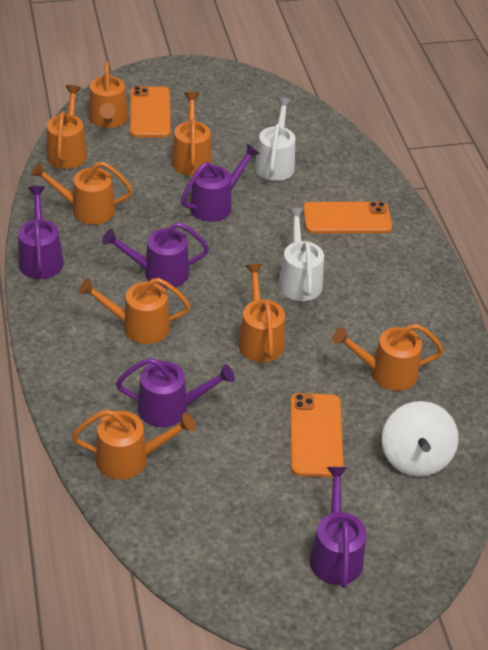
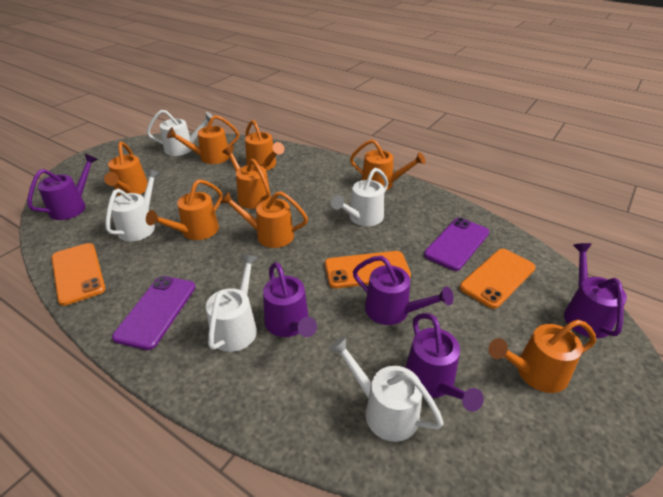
purple phone: 0 -> 2
white spinning top: 1 -> 0
white watering can: 2 -> 5

